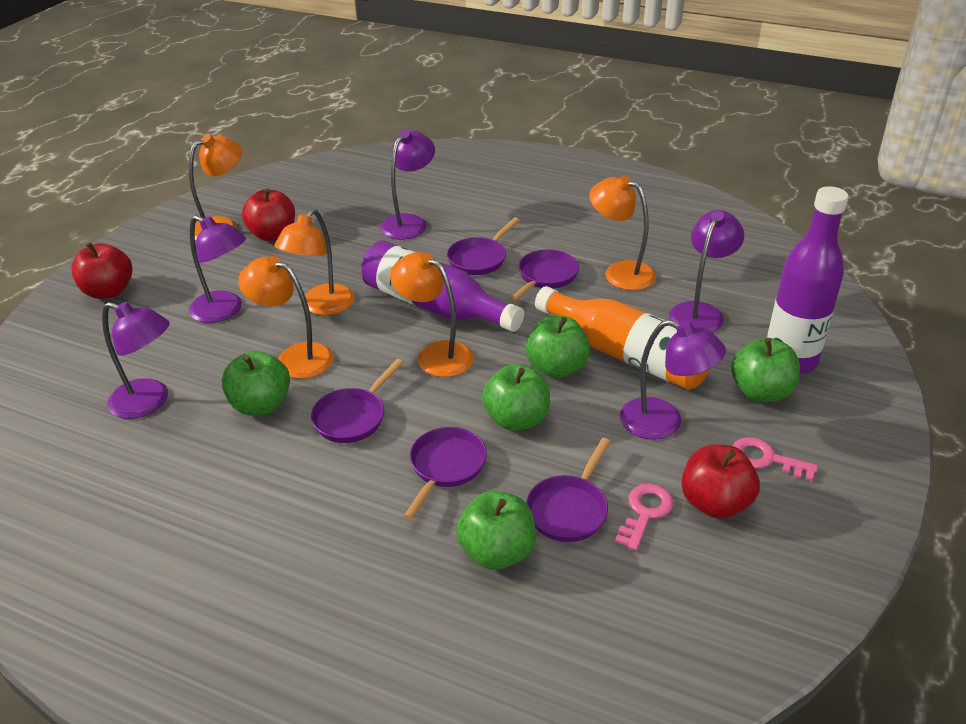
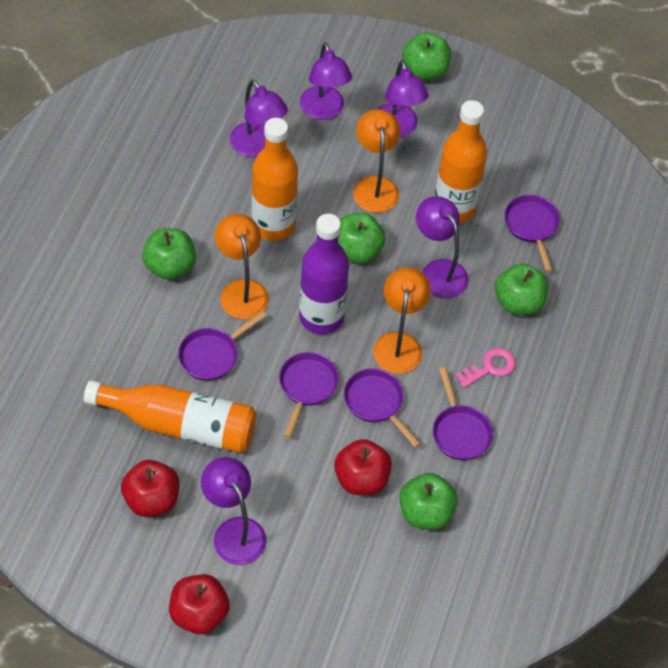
orange bottle: 1 -> 3
orange lamp: 5 -> 3
pink key: 2 -> 1
purple bottle: 2 -> 1

